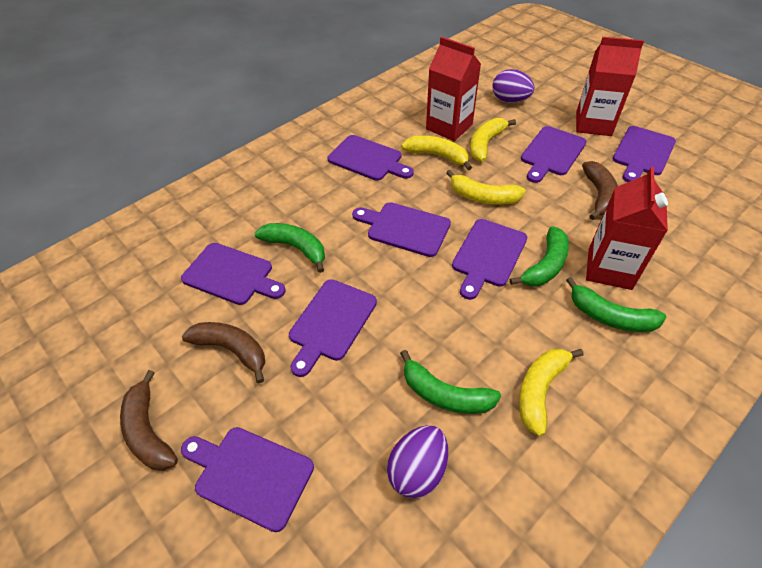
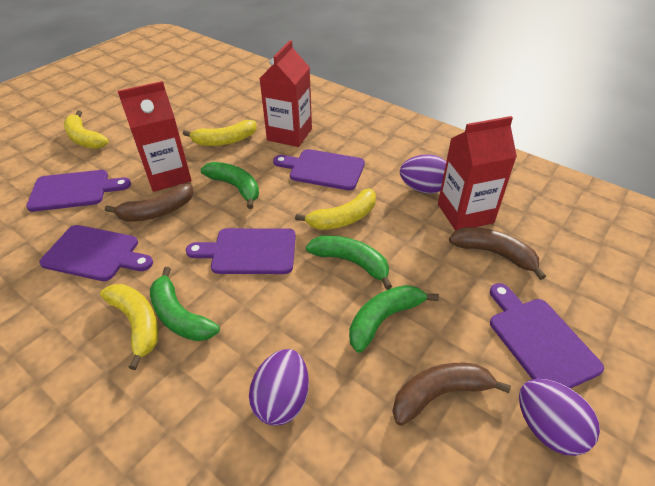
purple cutting board: 8 -> 5
purple egg: 2 -> 3

